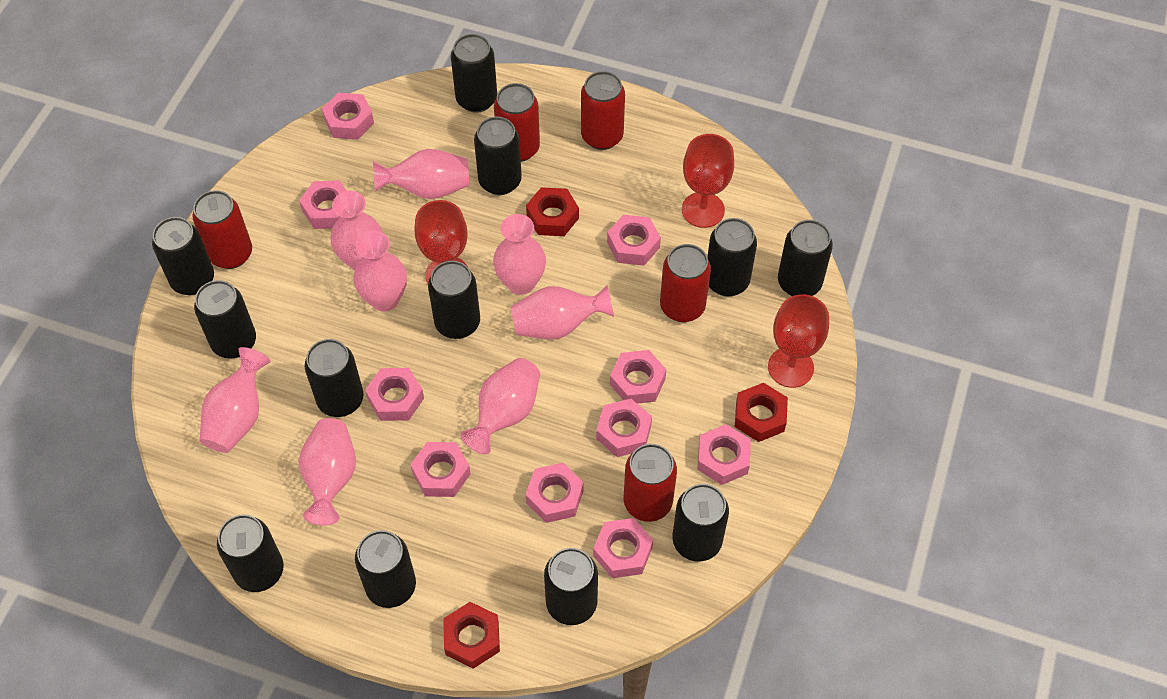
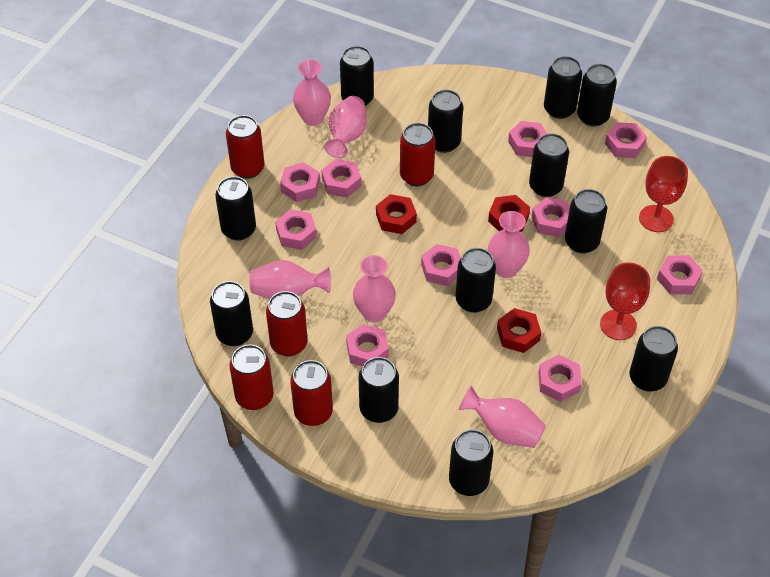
pink vase: 8 -> 6
red goblet: 3 -> 2

